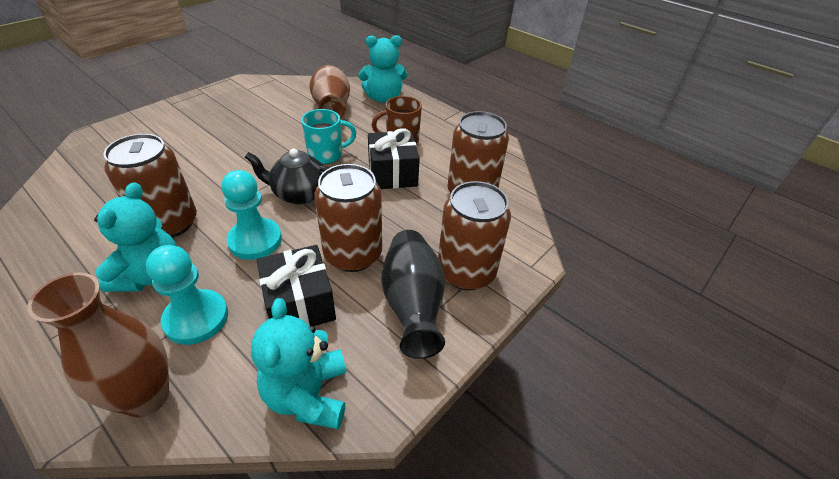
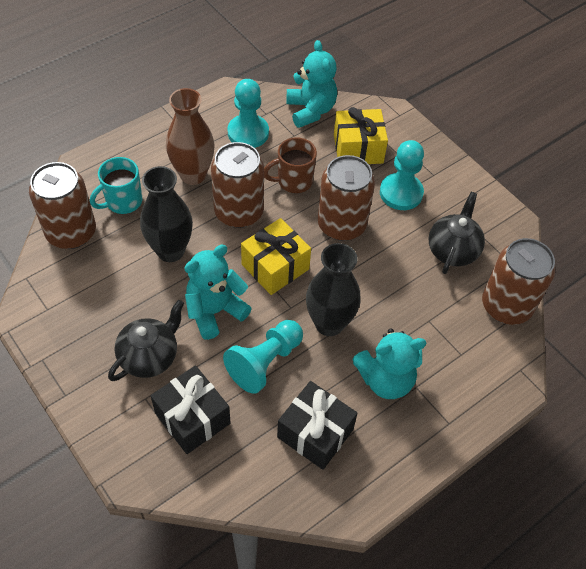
black teapot: 1 -> 2
black vase: 1 -> 2
brown vase: 2 -> 1
turquoise pawn: 2 -> 3
yellow gift: 0 -> 2

